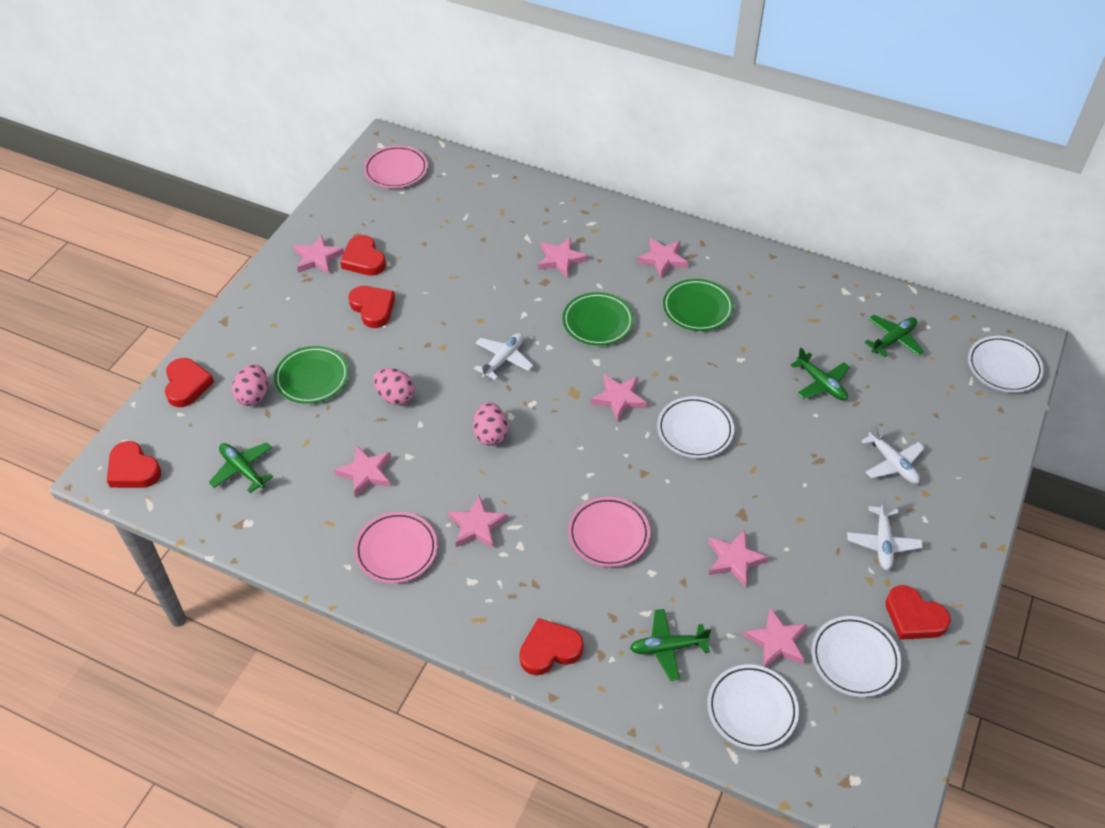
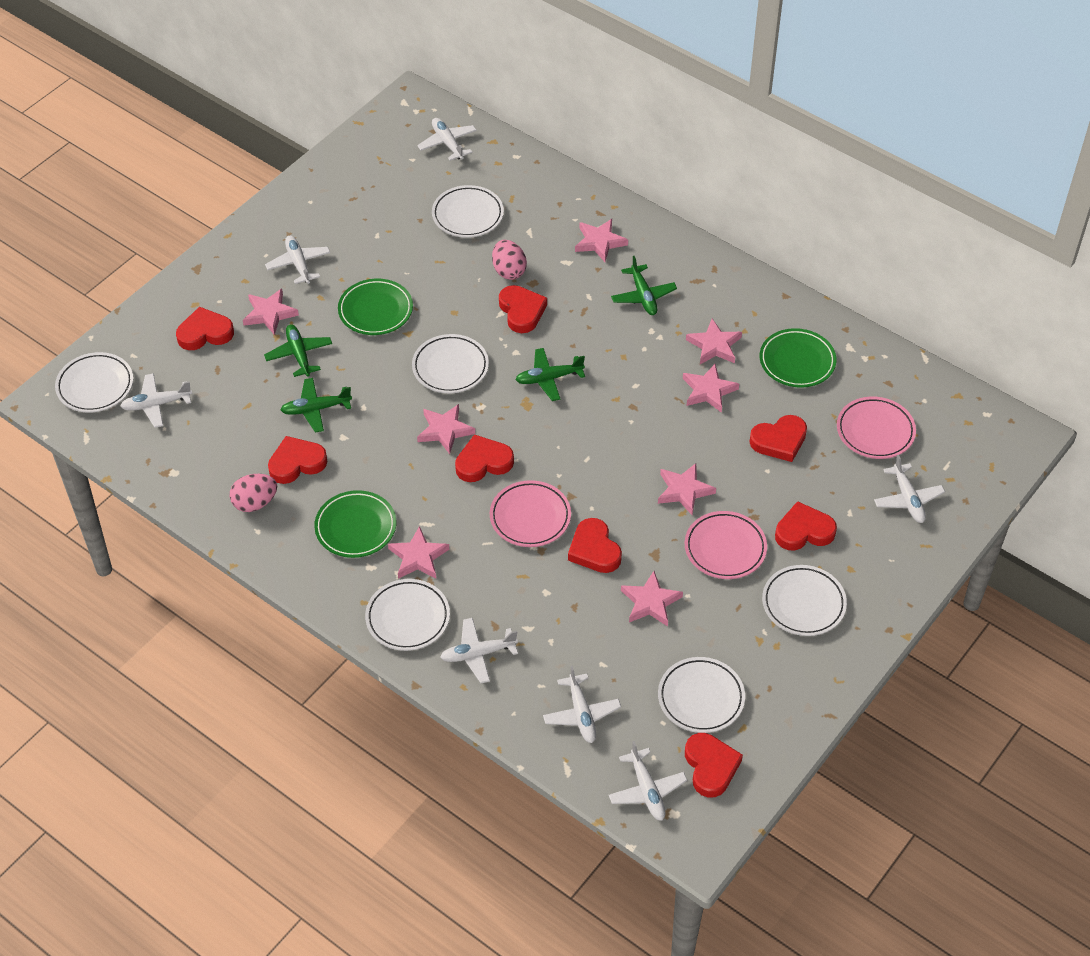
pink egg: 3 -> 2
red heart: 6 -> 8
white plane: 3 -> 7
white plate: 4 -> 6

